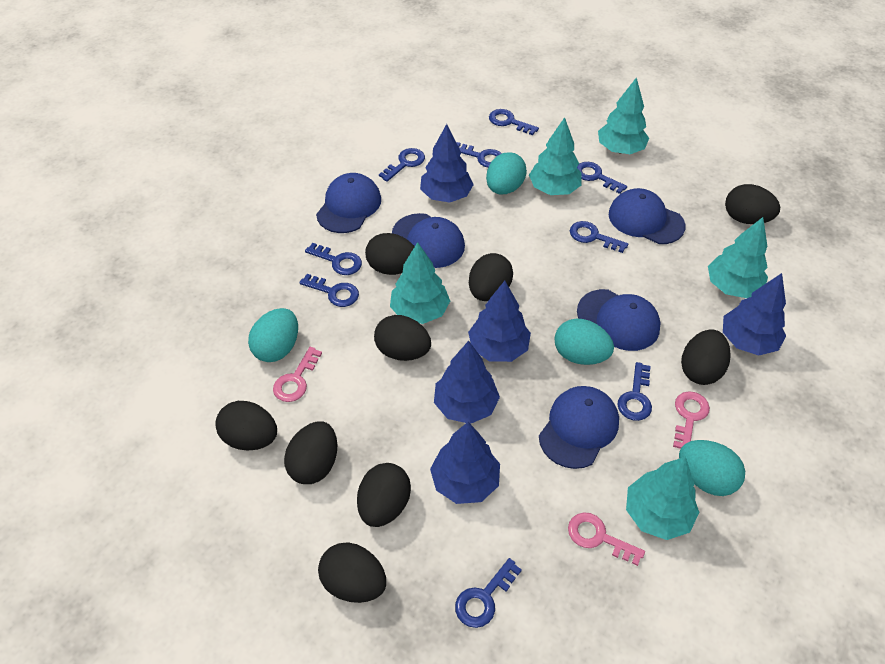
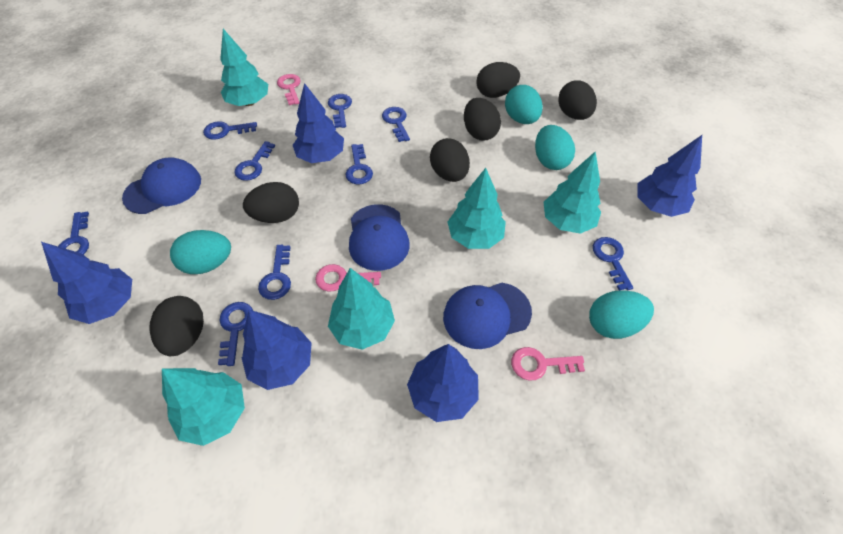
black egg: 9 -> 6
blue cap: 5 -> 3

